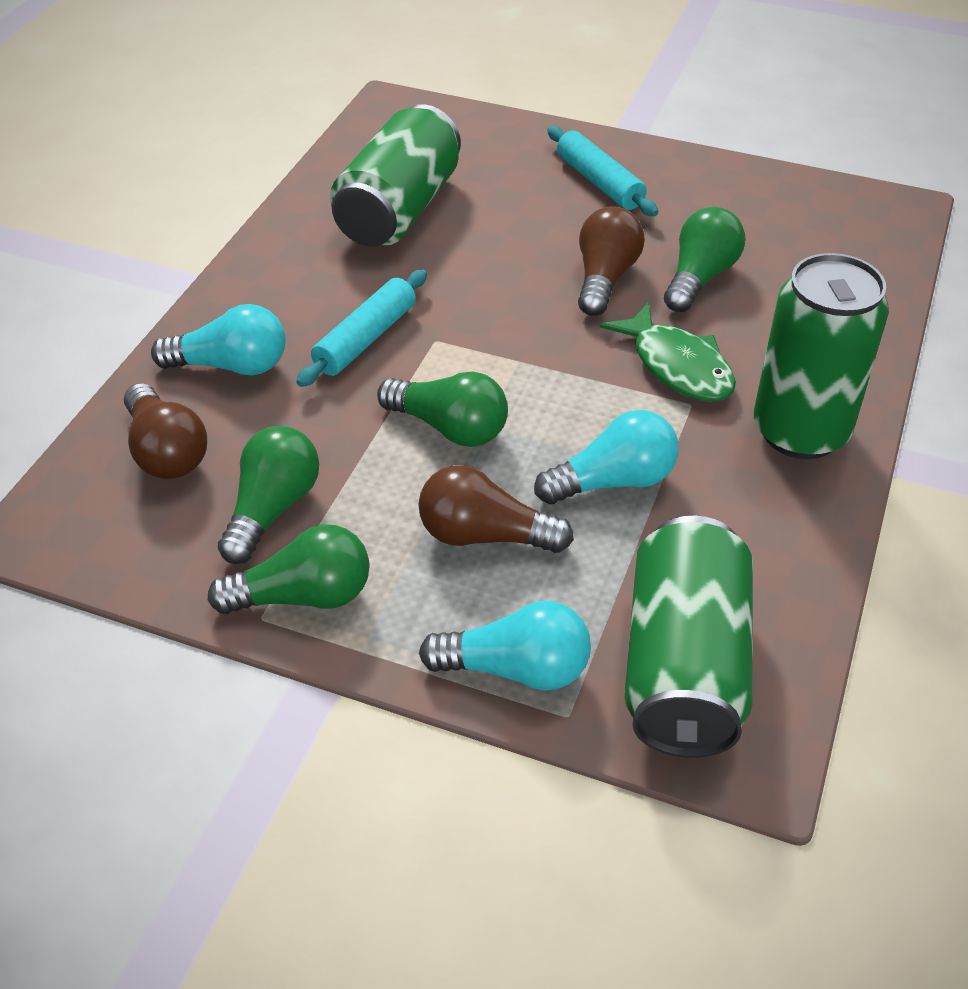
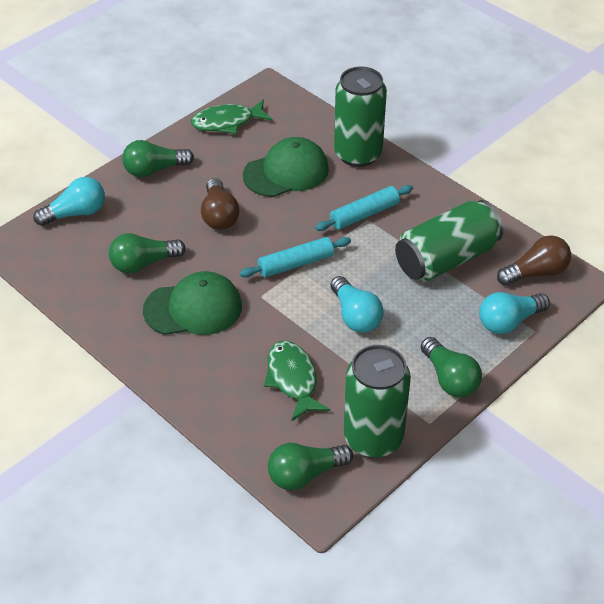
brown light bulb: 3 -> 2
green cap: 0 -> 2
green fish: 1 -> 2

